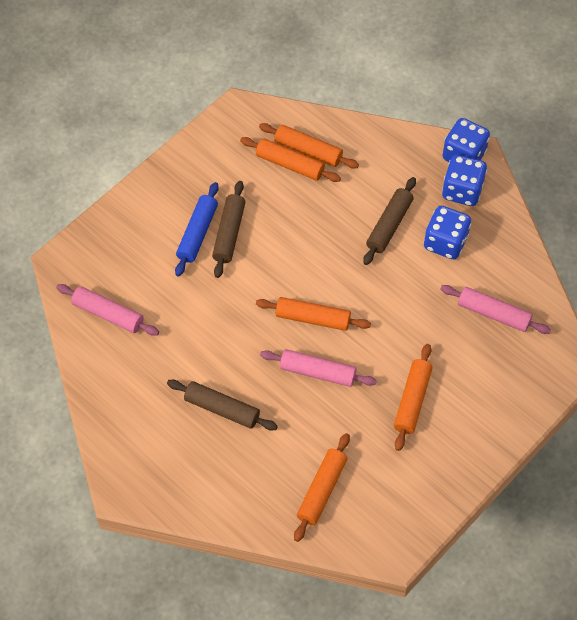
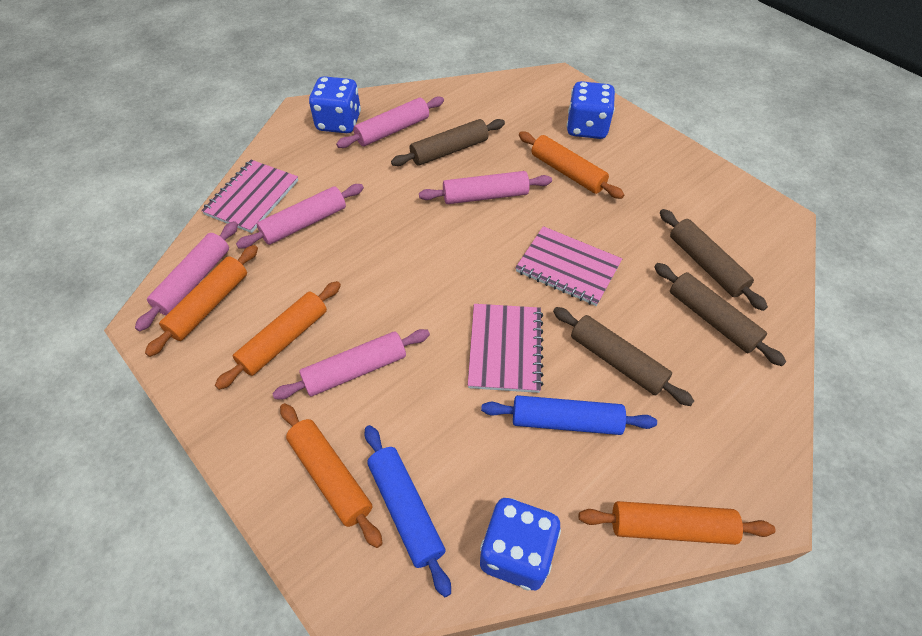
blue rolling pin: 1 -> 2
brown rolling pin: 3 -> 4
pink notebook: 0 -> 3
pink rolling pin: 3 -> 5

